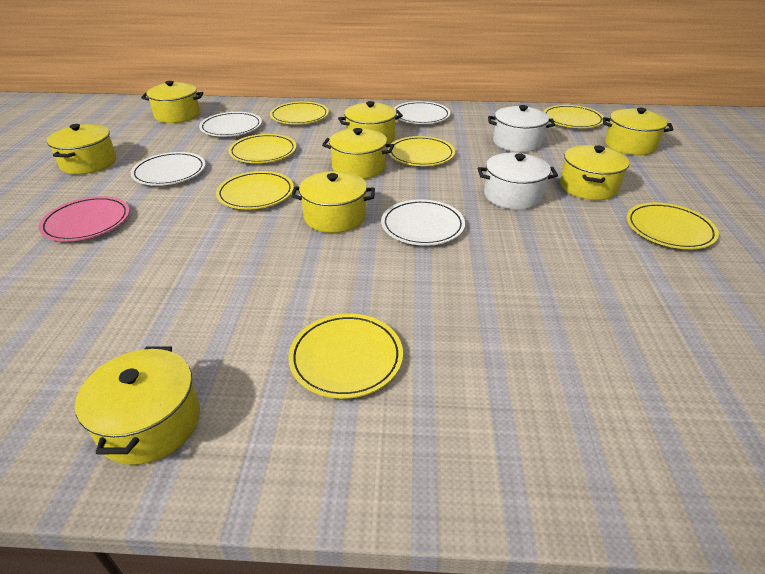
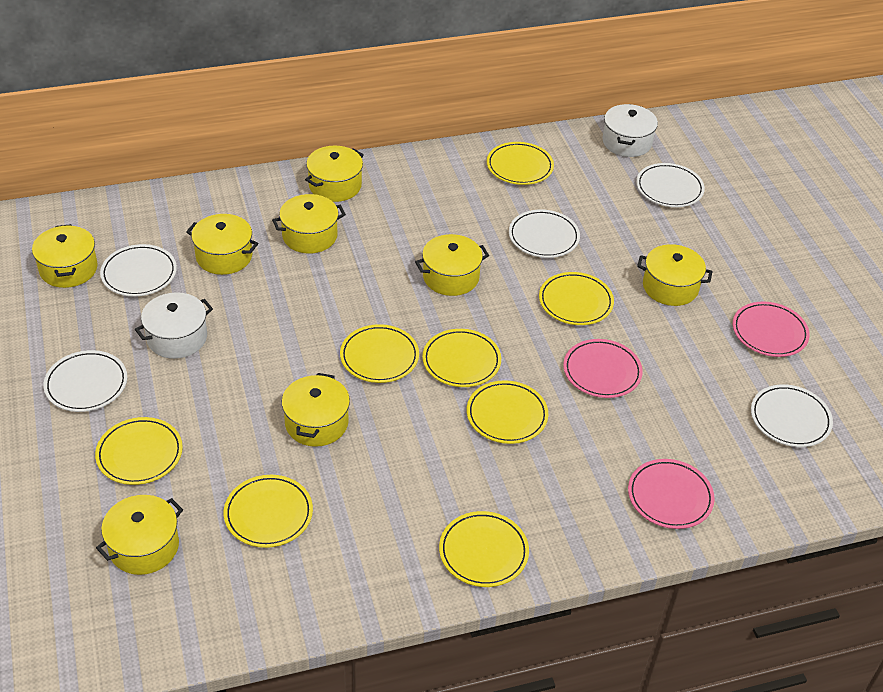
pink plate: 1 -> 3
white plate: 4 -> 5
yellow plate: 7 -> 8

